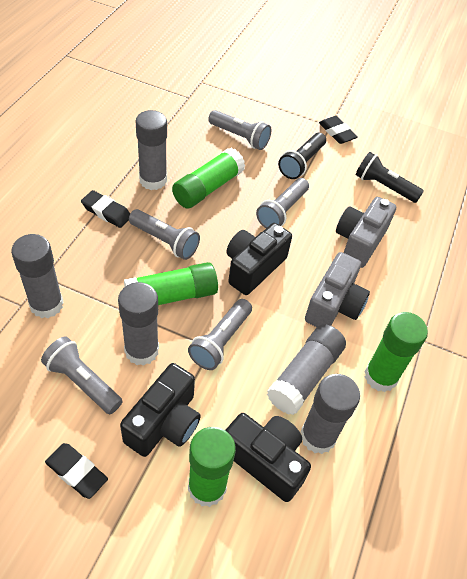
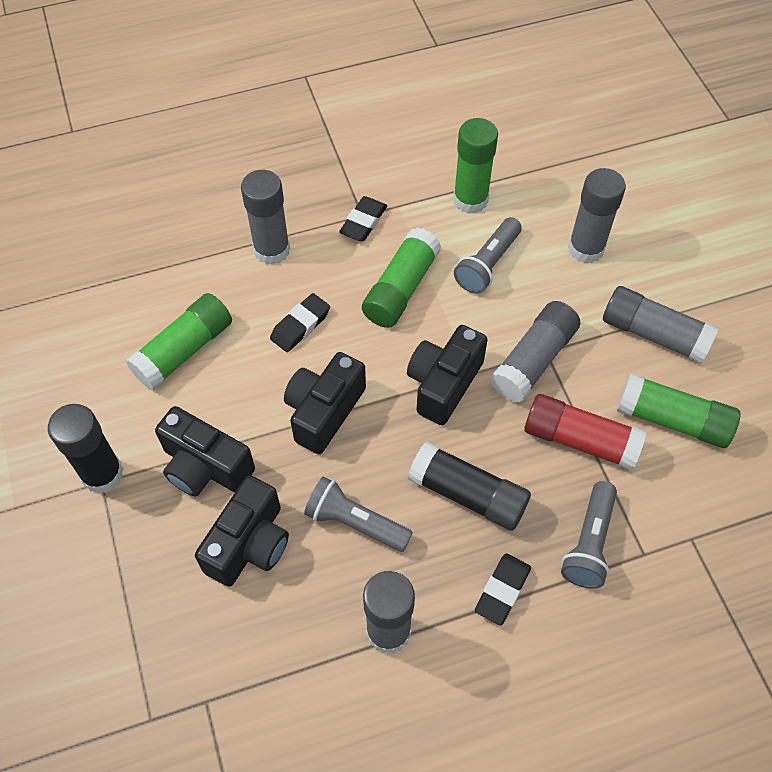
black camera: 3 -> 4
black flashlight: 2 -> 0
black glue stick: 0 -> 2
grey camera: 2 -> 0
grey flashlight: 5 -> 3
red glue stick: 0 -> 1

